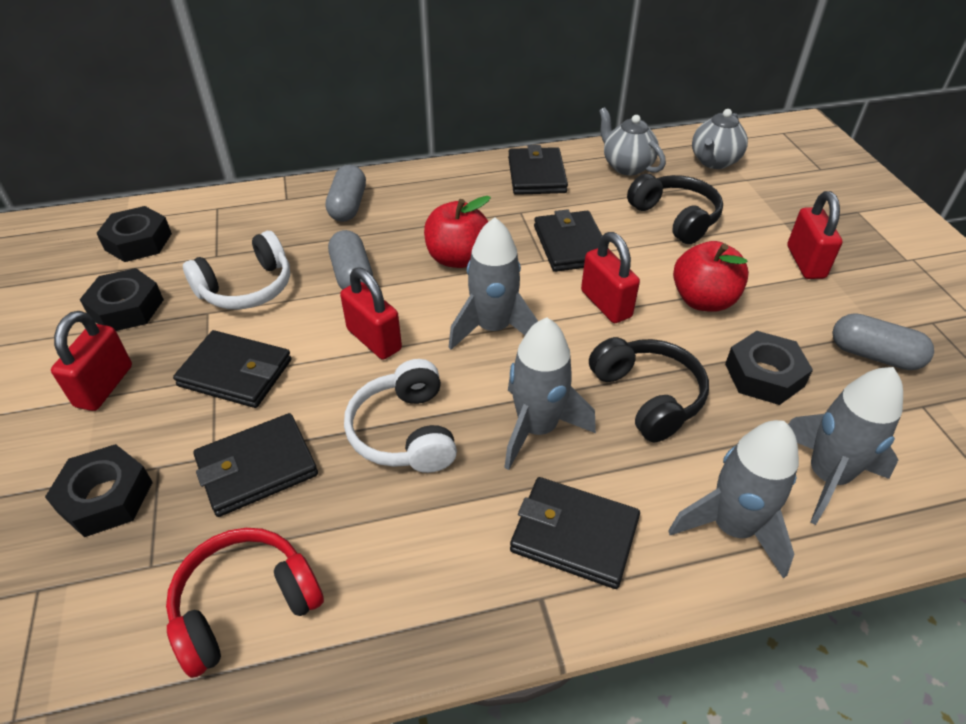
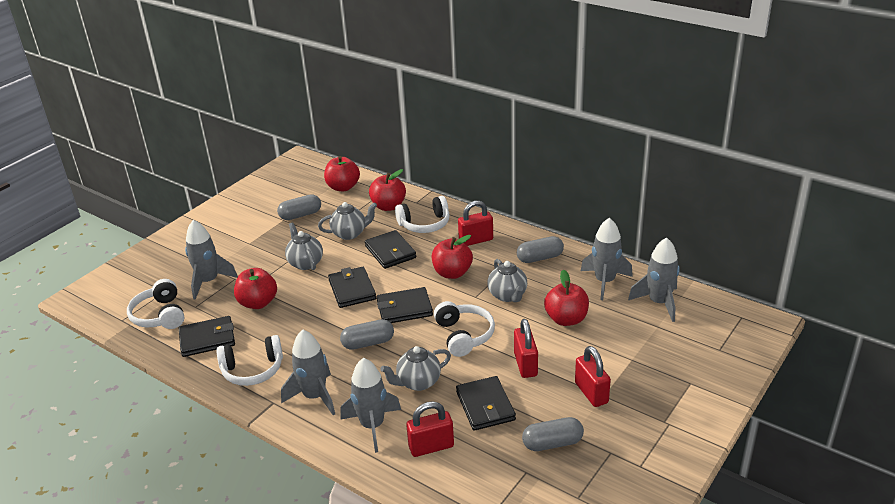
black headphones: 2 -> 0
black nut: 4 -> 0
grey capsule: 3 -> 4
grey rocket: 4 -> 5
grey teapot: 2 -> 4
red apple: 2 -> 5
red headphones: 1 -> 0
white headphones: 2 -> 4

